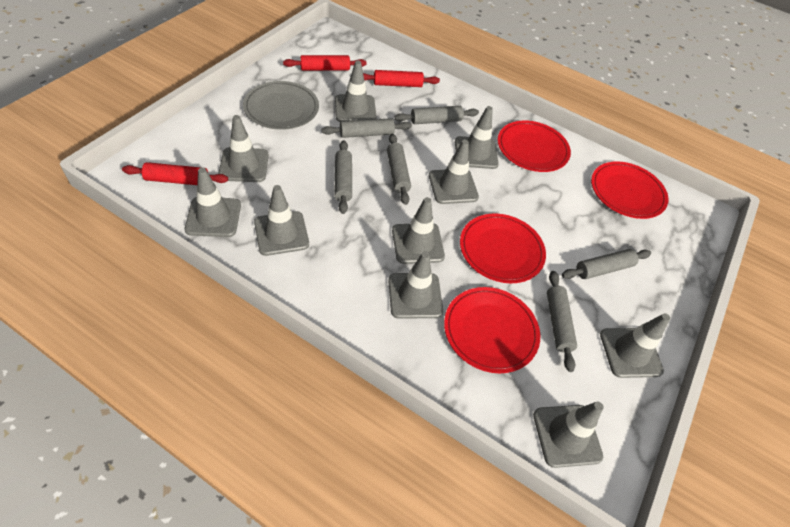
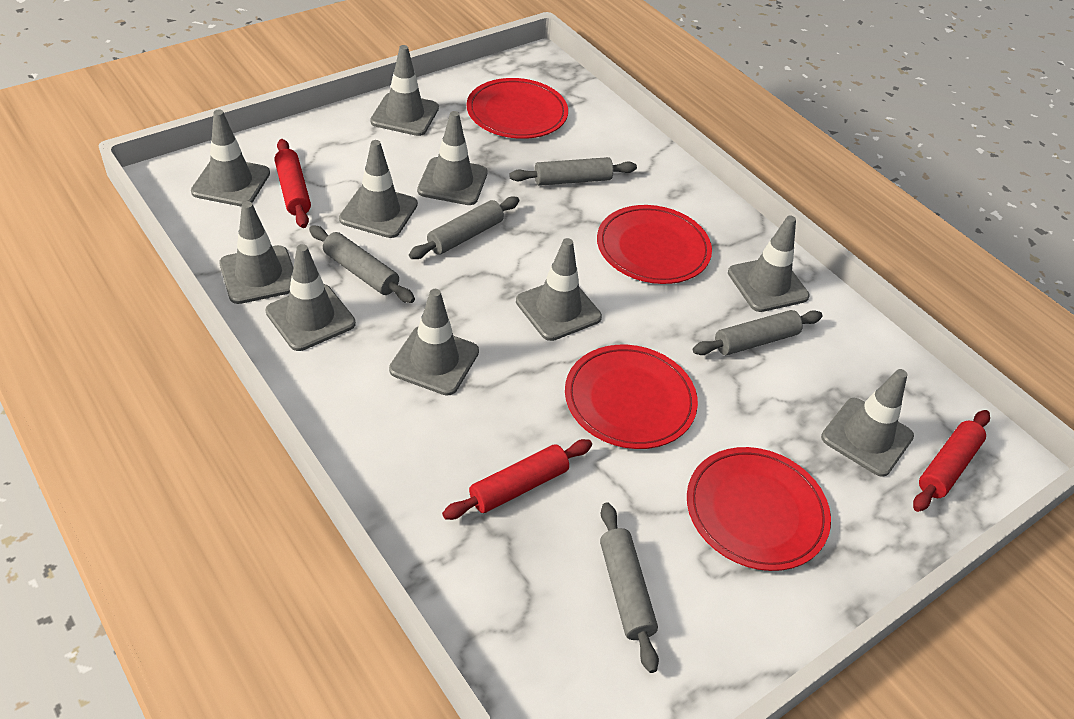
grey plate: 1 -> 0
grey rolling pin: 6 -> 5

